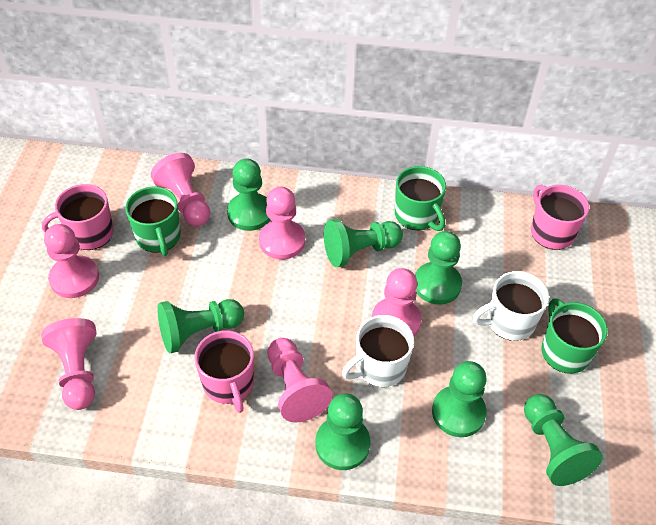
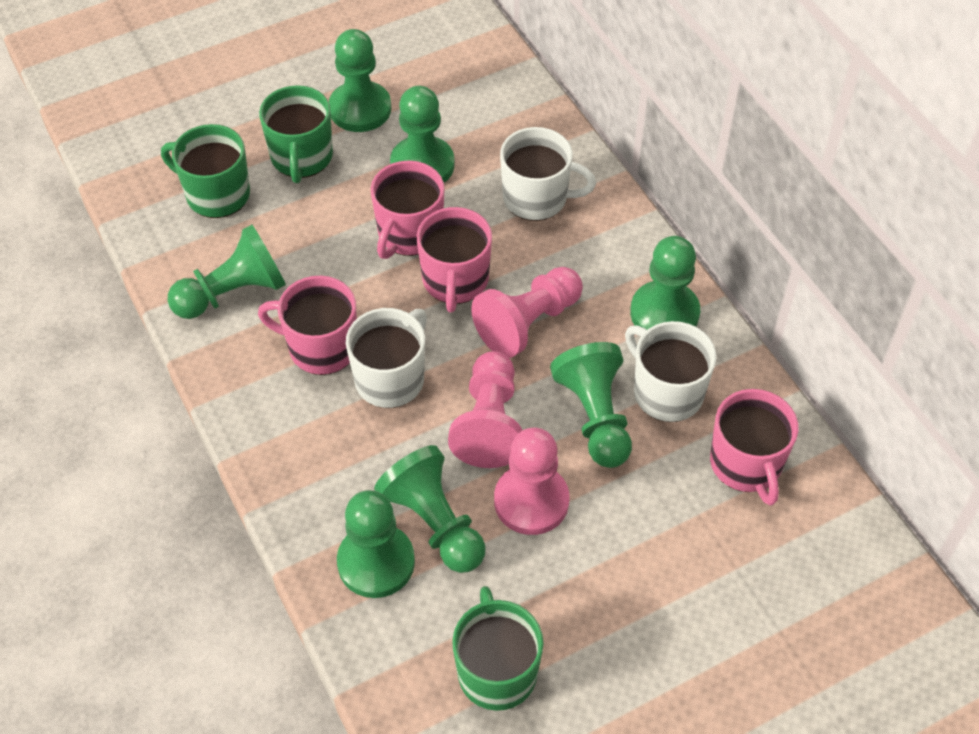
pink mug: 3 -> 4
pink pawn: 6 -> 3
white mug: 2 -> 3

